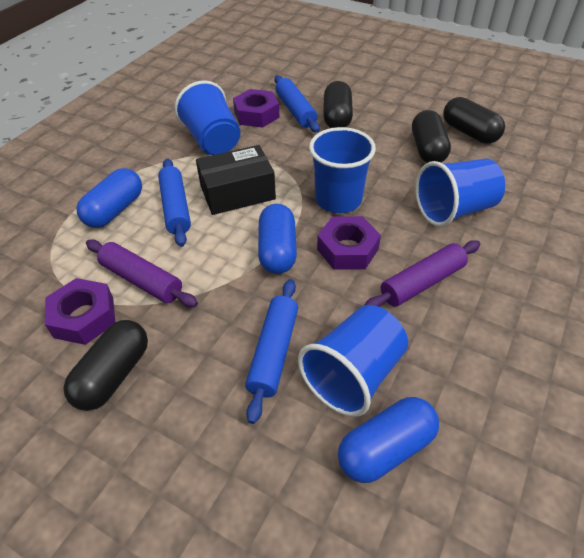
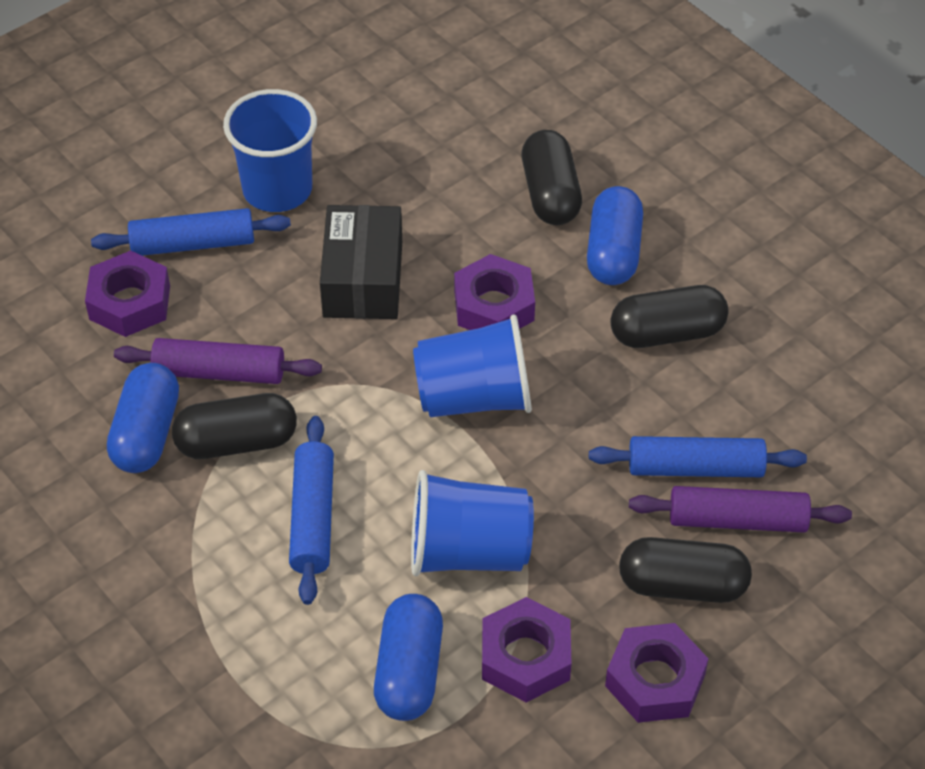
blue cup: 4 -> 3
purple nut: 3 -> 4

